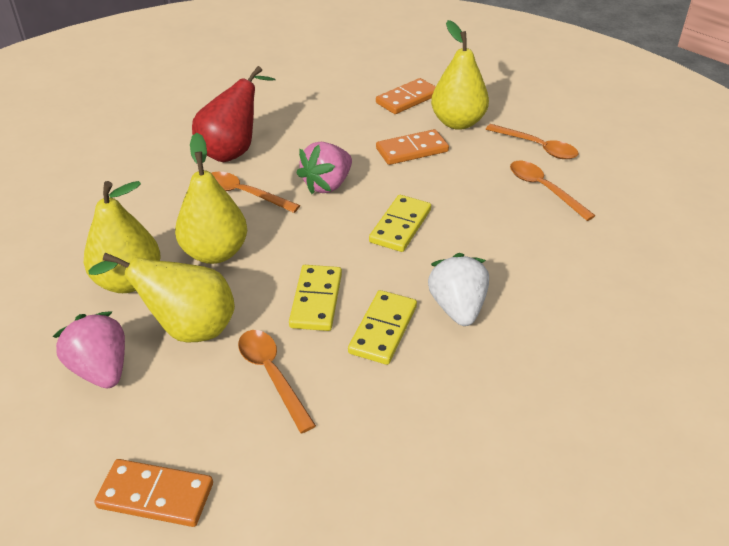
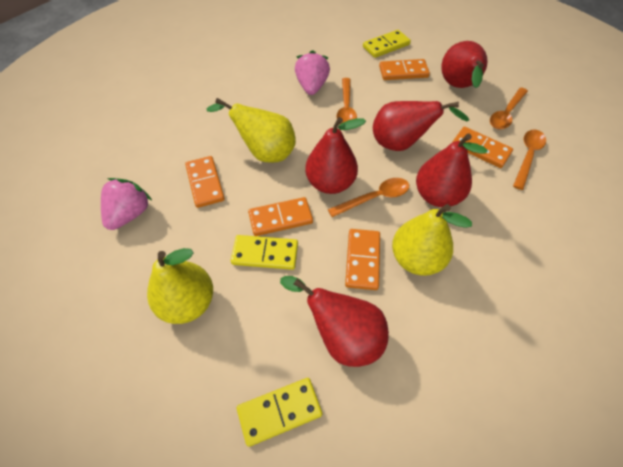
orange domino: 3 -> 5
red pear: 1 -> 5
white strawberry: 1 -> 0
yellow pear: 4 -> 3

